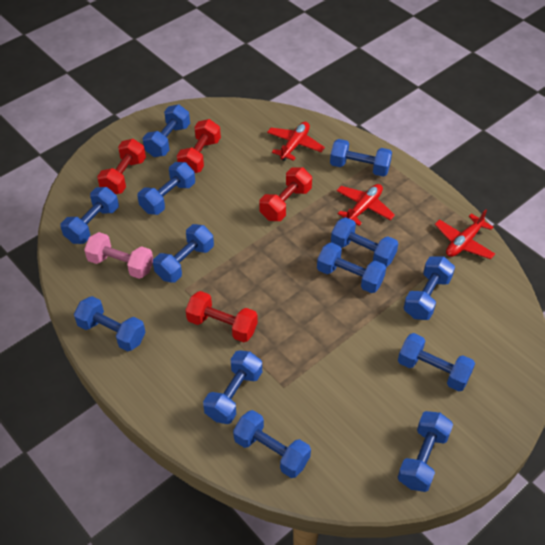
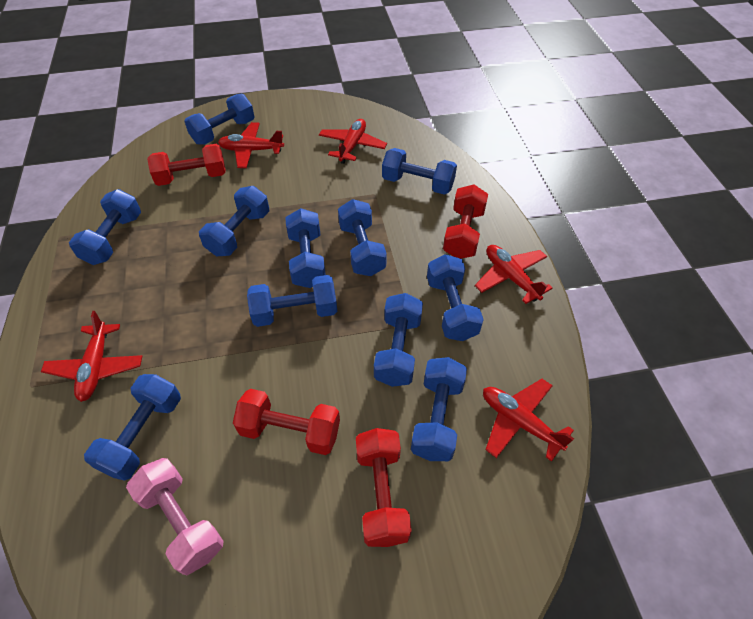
blue dumbbell: 13 -> 11
red plane: 3 -> 5

